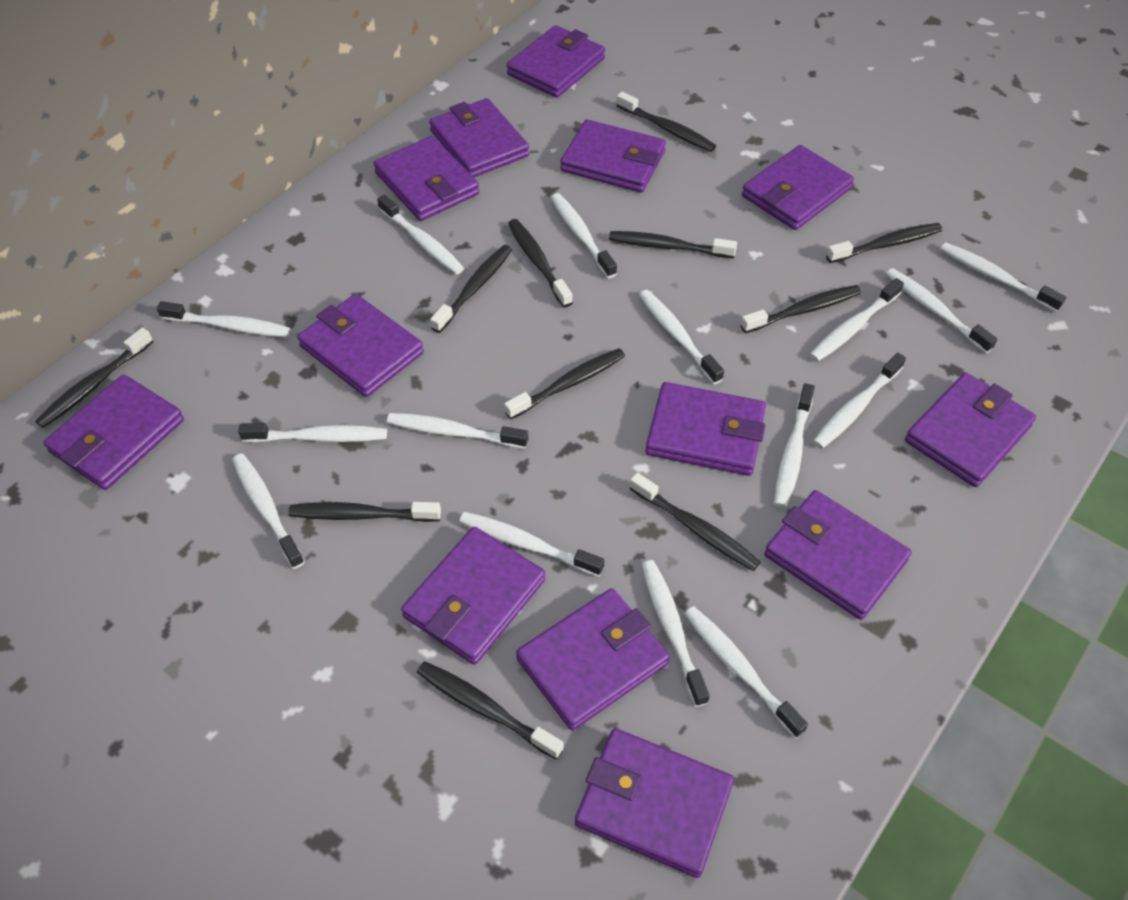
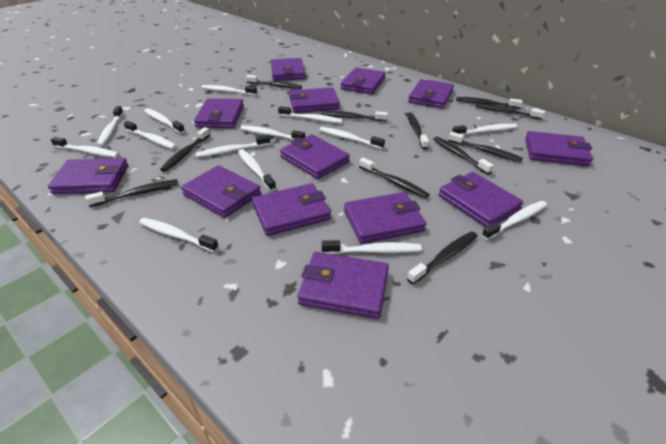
white toothbrush: 15 -> 14

